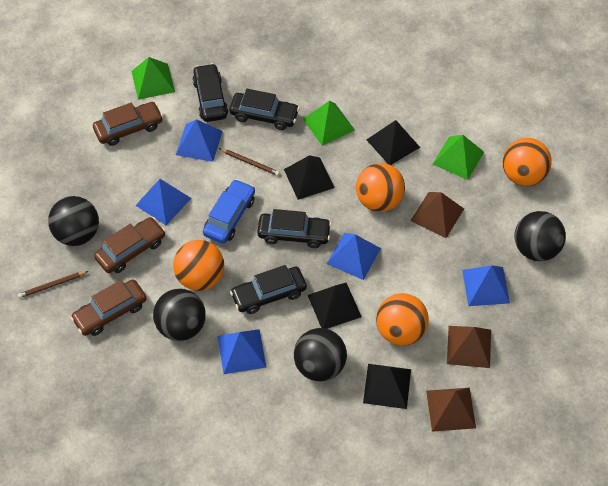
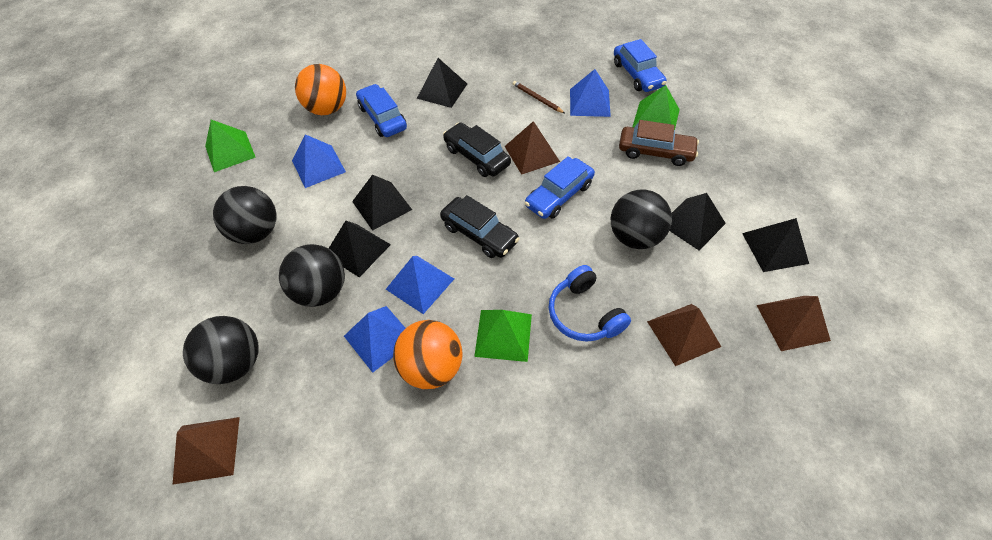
black car: 4 -> 2
black pyramid: 4 -> 5
blue car: 1 -> 3
blue headphones: 0 -> 1
blue pyramid: 5 -> 4
brown car: 3 -> 1
brown pencil: 2 -> 1
brown pyramid: 3 -> 4
orange ball: 4 -> 2

